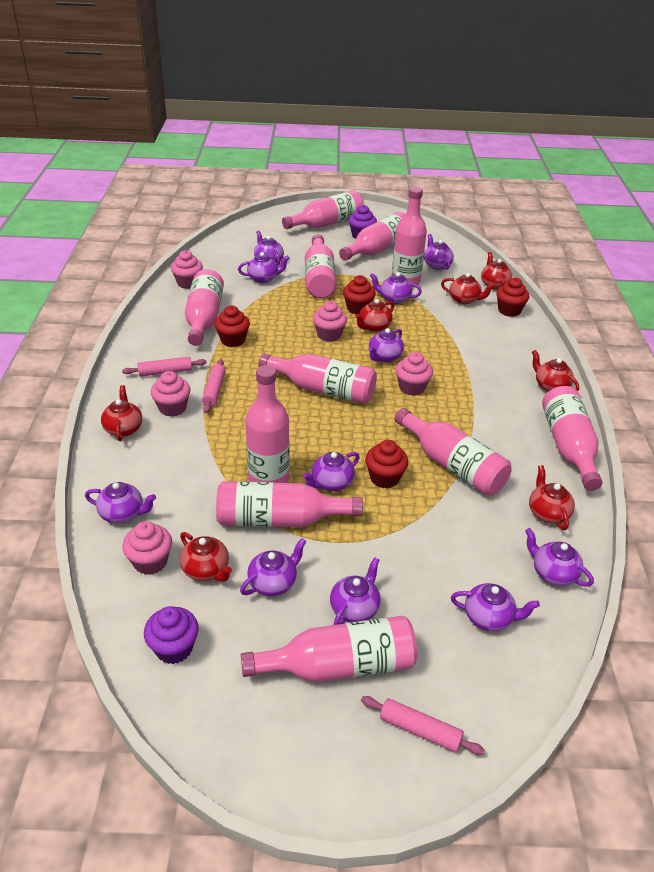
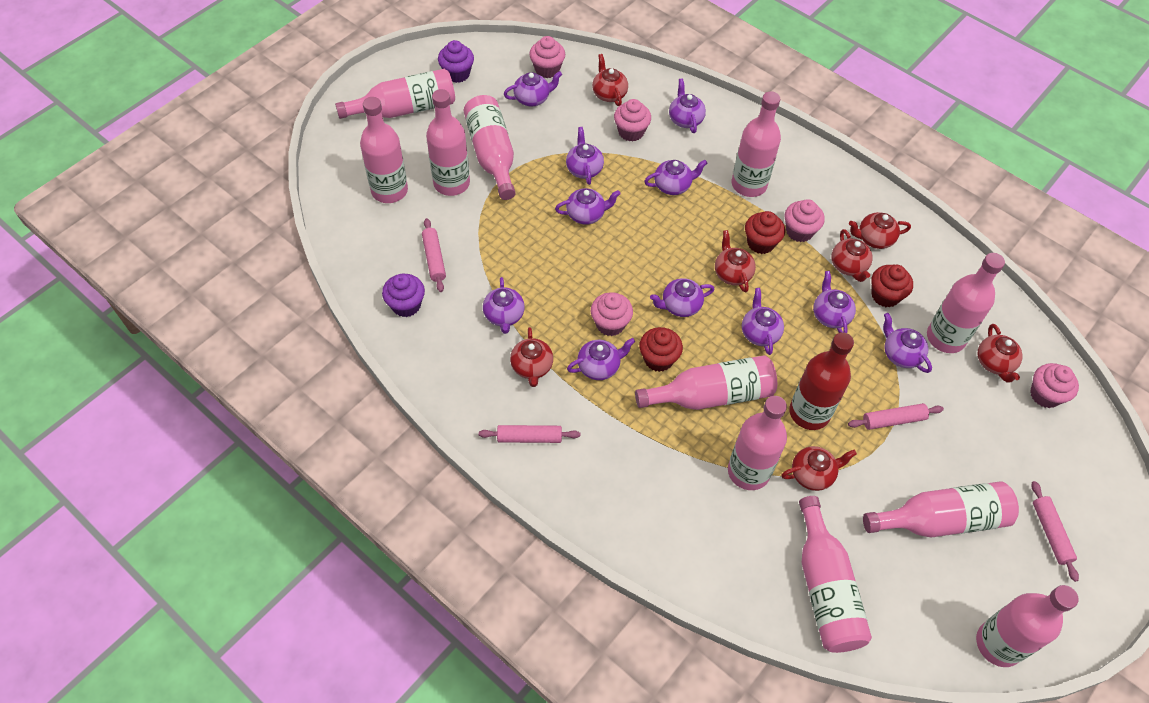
pink rolling pin: 3 -> 4
red bottle: 0 -> 1
red cupcake: 4 -> 3

